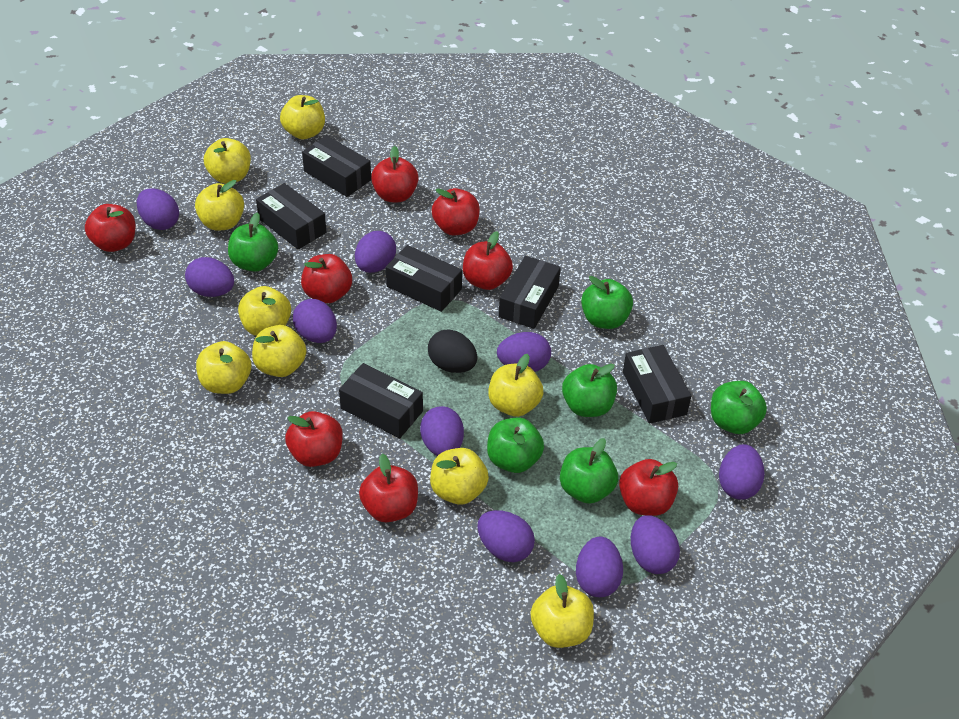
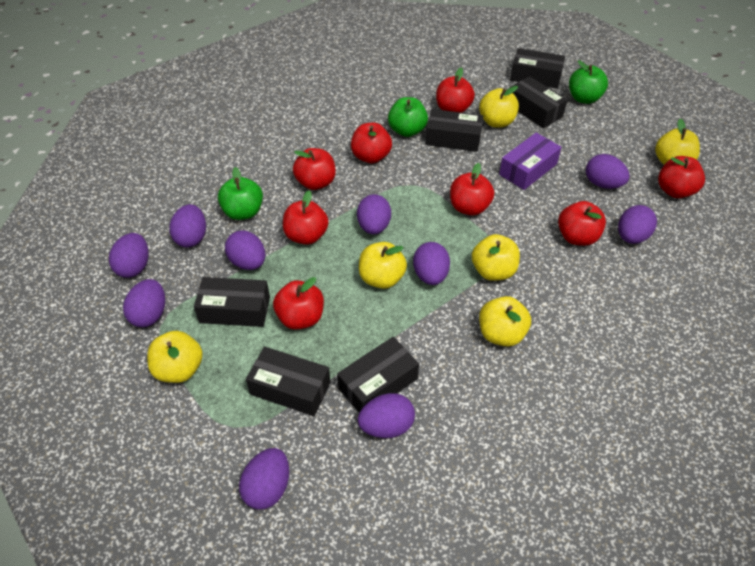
black egg: 1 -> 0
green apple: 6 -> 3
purple box: 0 -> 1
yellow apple: 9 -> 6

